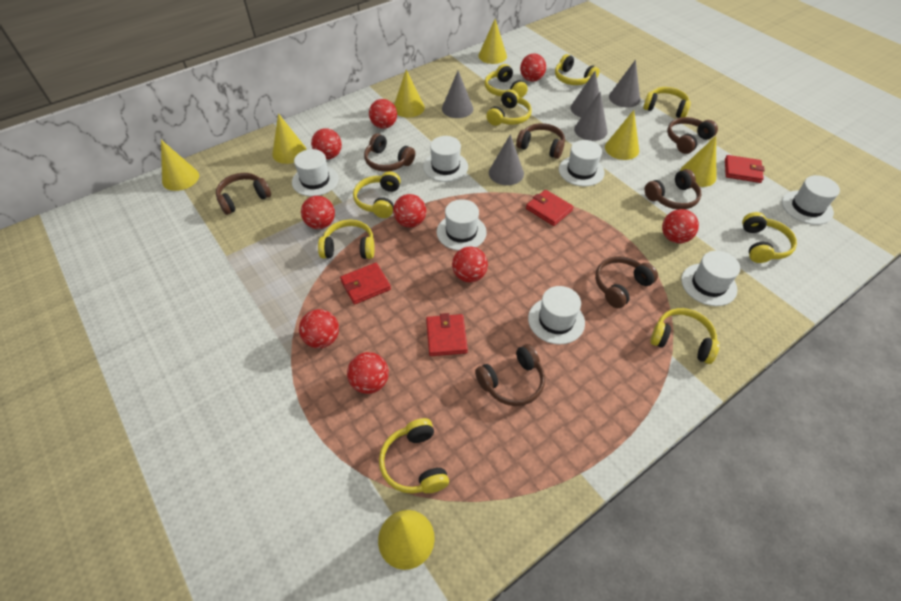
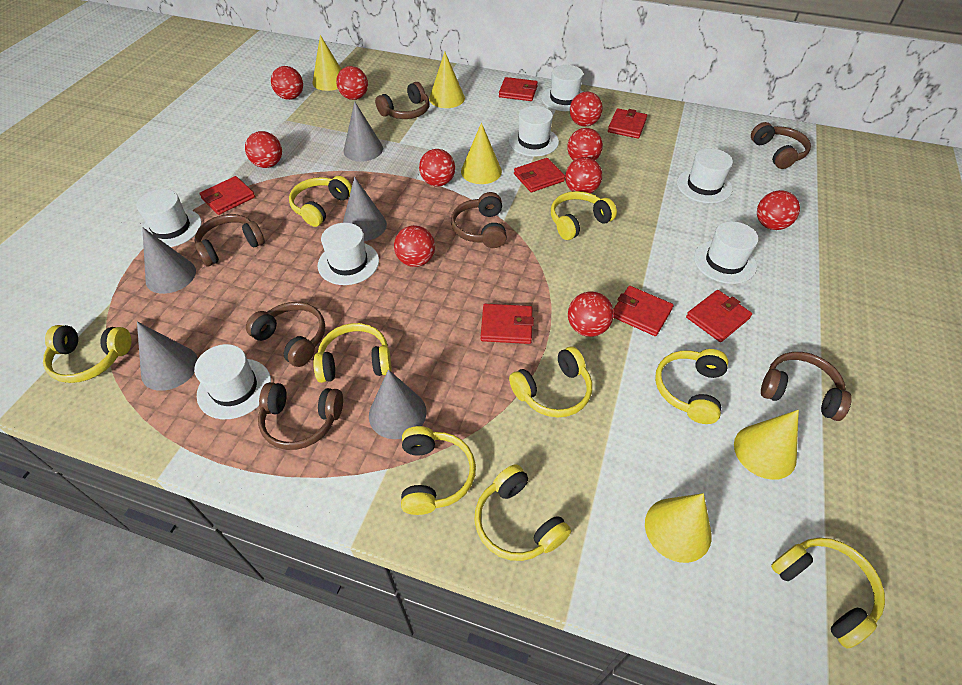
red ball: 9 -> 10
red wallet: 4 -> 7
yellow cone: 7 -> 5

